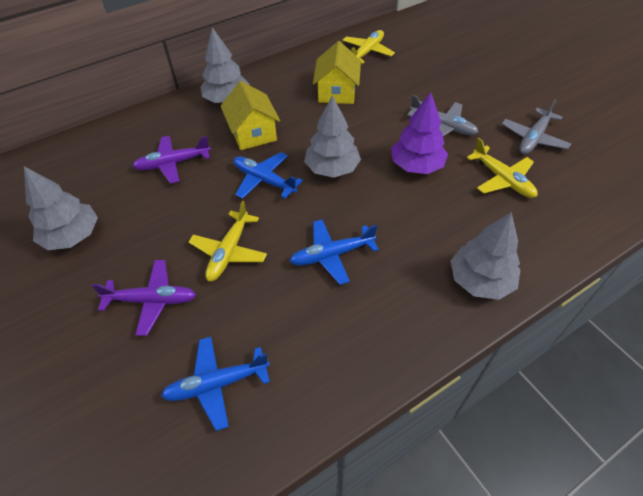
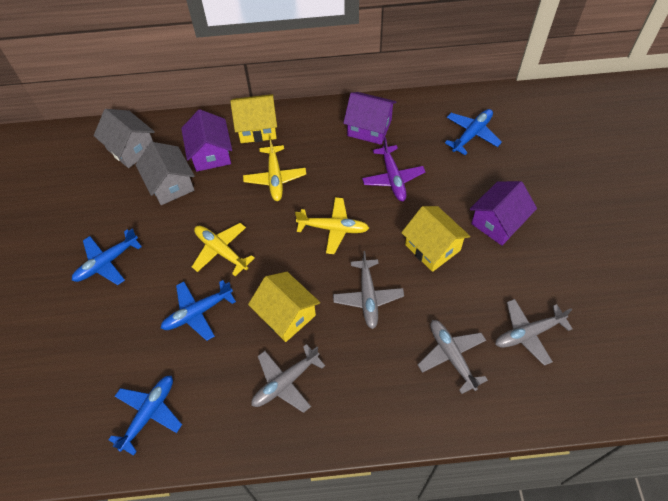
blue plane: 3 -> 4
grey house: 0 -> 2
grey plane: 2 -> 4
grey tree: 4 -> 0
purple house: 0 -> 3
purple plane: 2 -> 1
purple tree: 1 -> 0
yellow house: 2 -> 3

